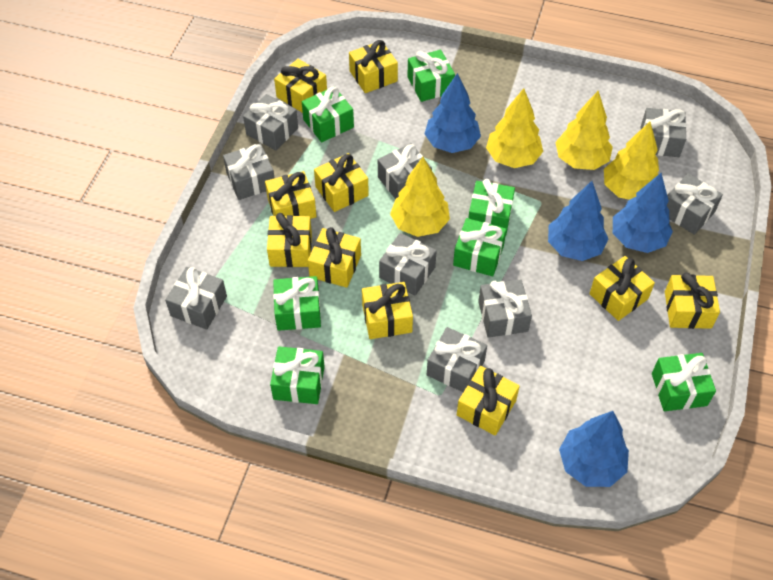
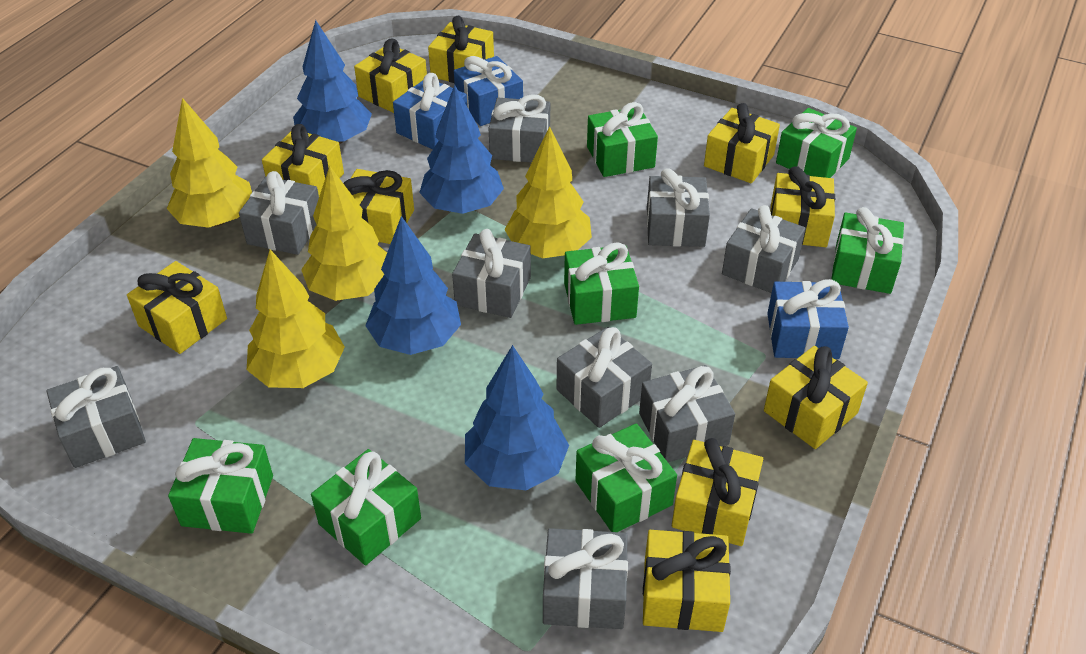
blue gift: 0 -> 3

